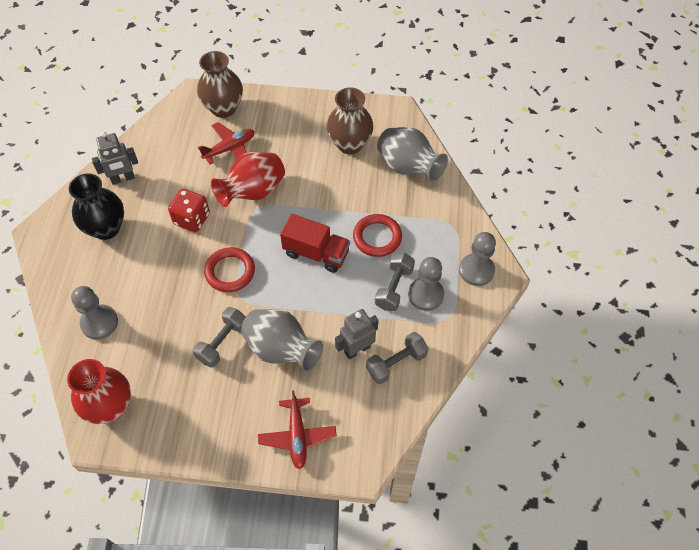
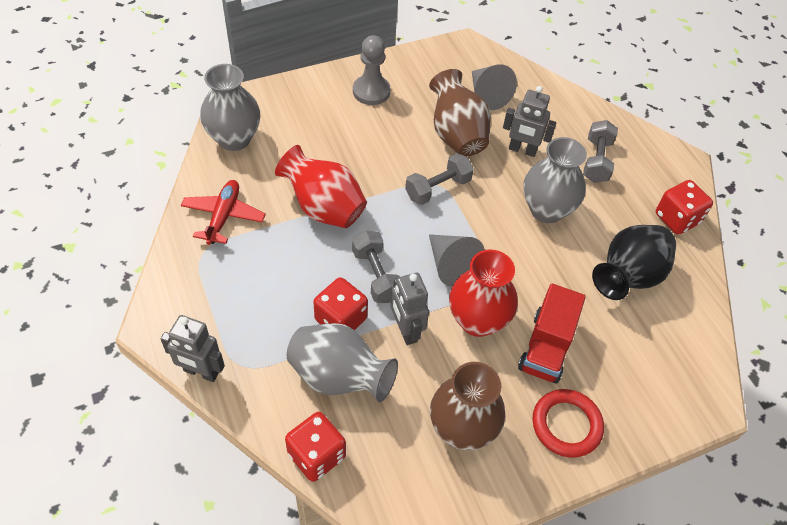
grey cone: 0 -> 2
grey pawn: 3 -> 1
grey robot: 2 -> 3
grey vase: 2 -> 3
red dice: 1 -> 3
red plane: 2 -> 1
red ring: 2 -> 1

